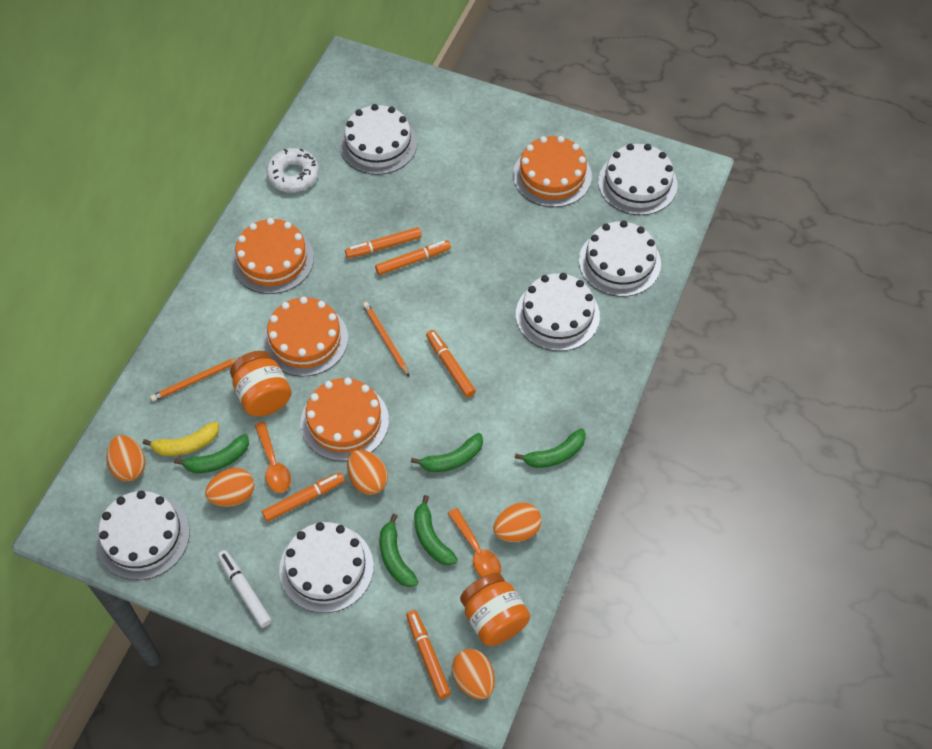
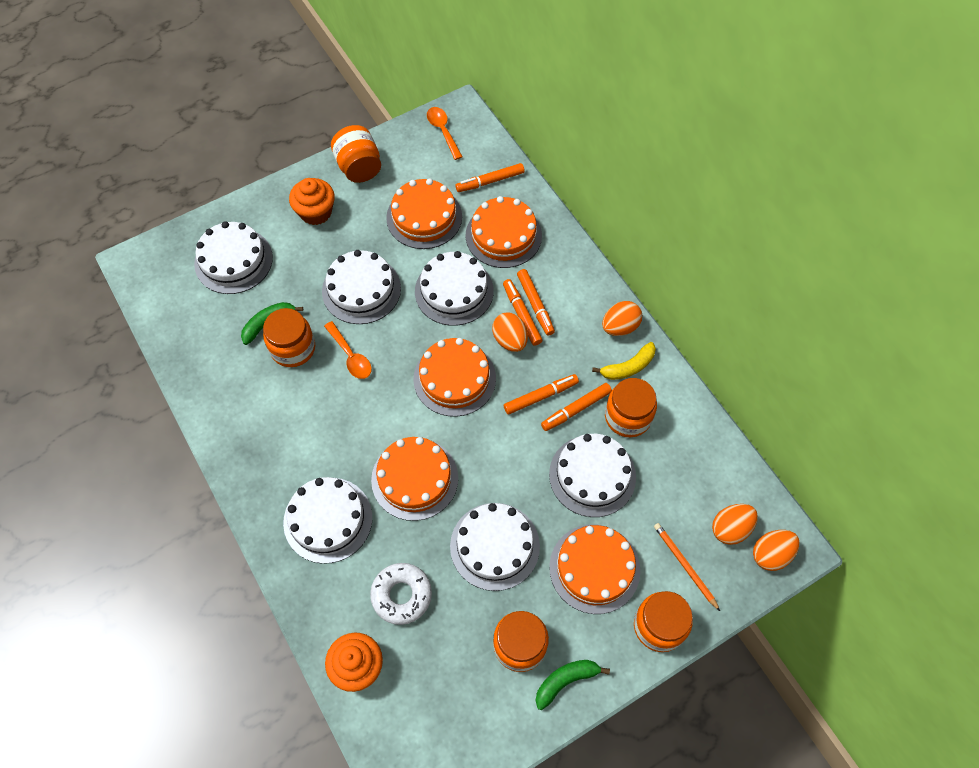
green banana: 5 -> 2
orange cake: 4 -> 5
orange cupcake: 0 -> 2
orange egg: 5 -> 4
orange jar: 2 -> 5
orange pencil: 2 -> 1
white marker: 1 -> 0

